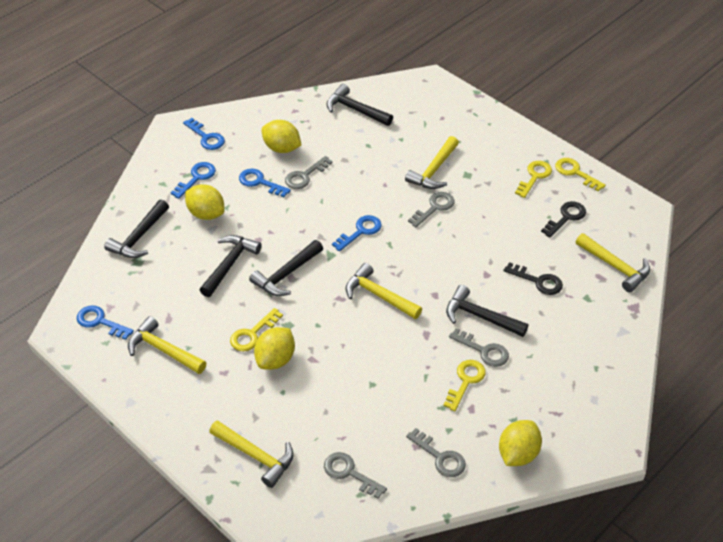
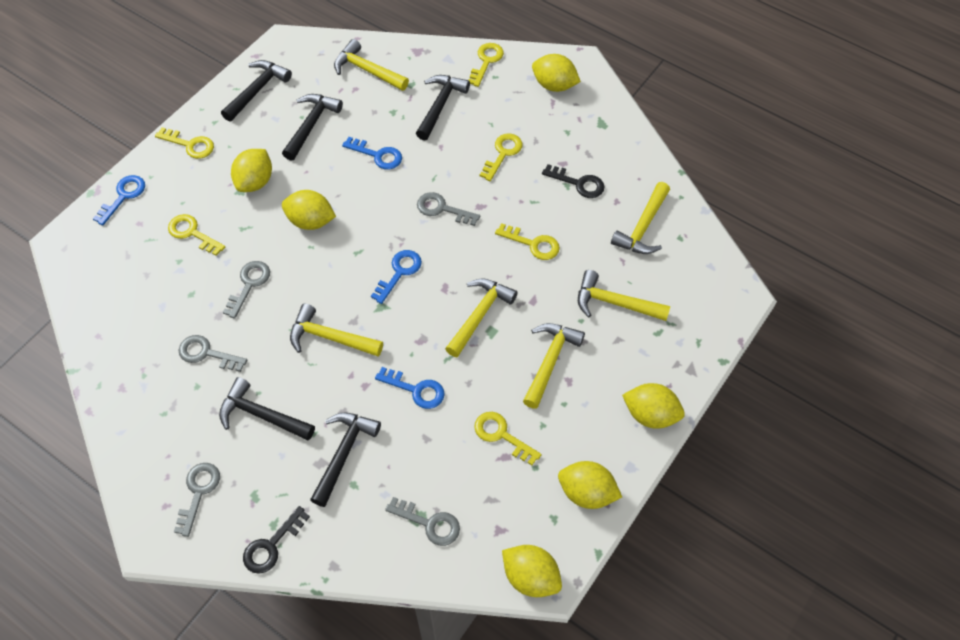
blue key: 5 -> 4
yellow hammer: 5 -> 6
yellow key: 4 -> 6
yellow lemon: 4 -> 6

